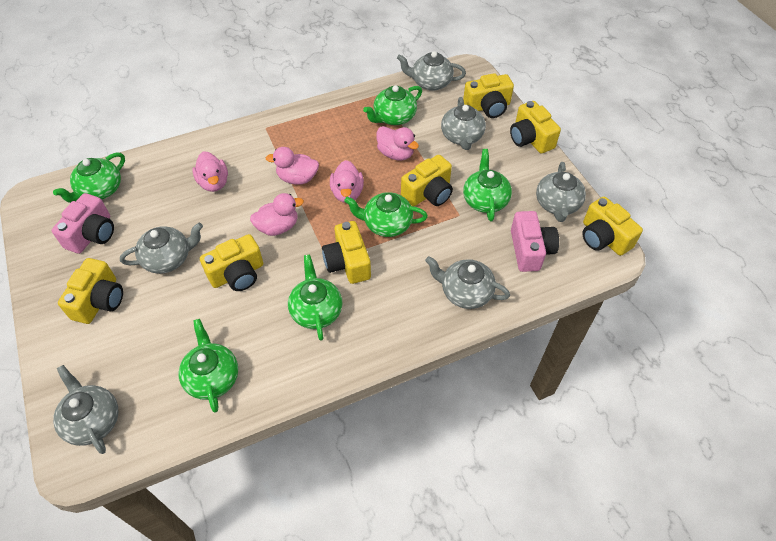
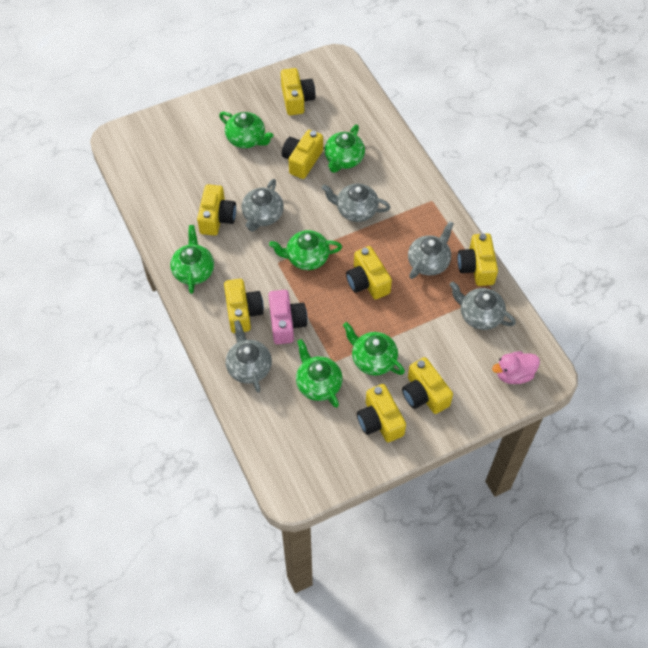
grey teapot: 6 -> 5
pink camera: 2 -> 1
pink duck: 5 -> 1
yellow camera: 7 -> 8

